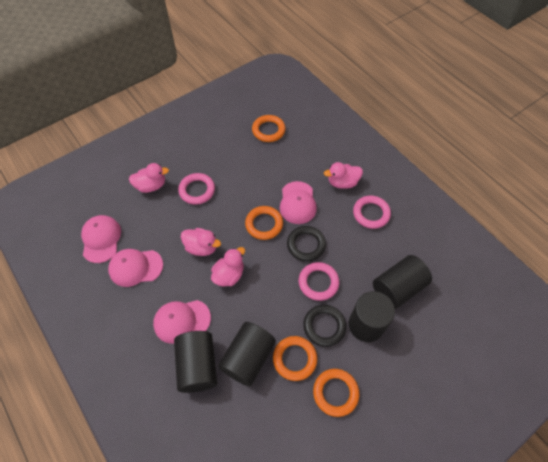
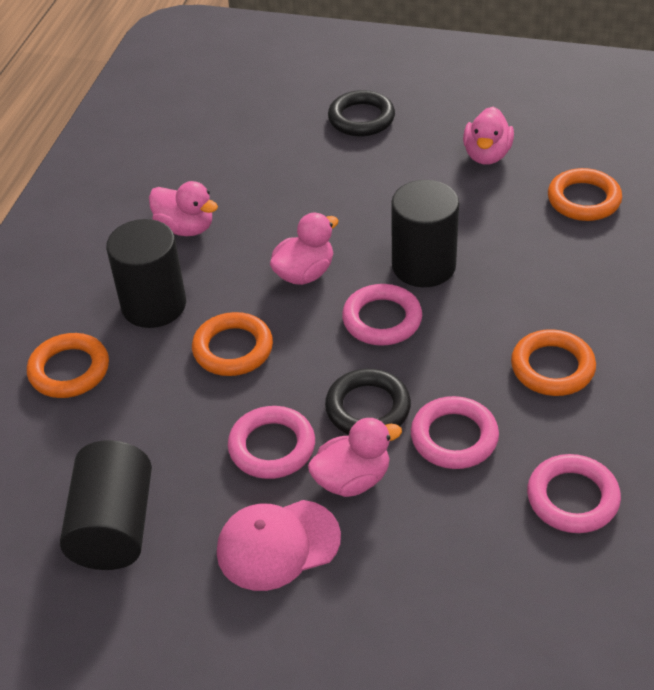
black cylinder: 4 -> 3
pink cap: 4 -> 1
pink ring: 3 -> 4

